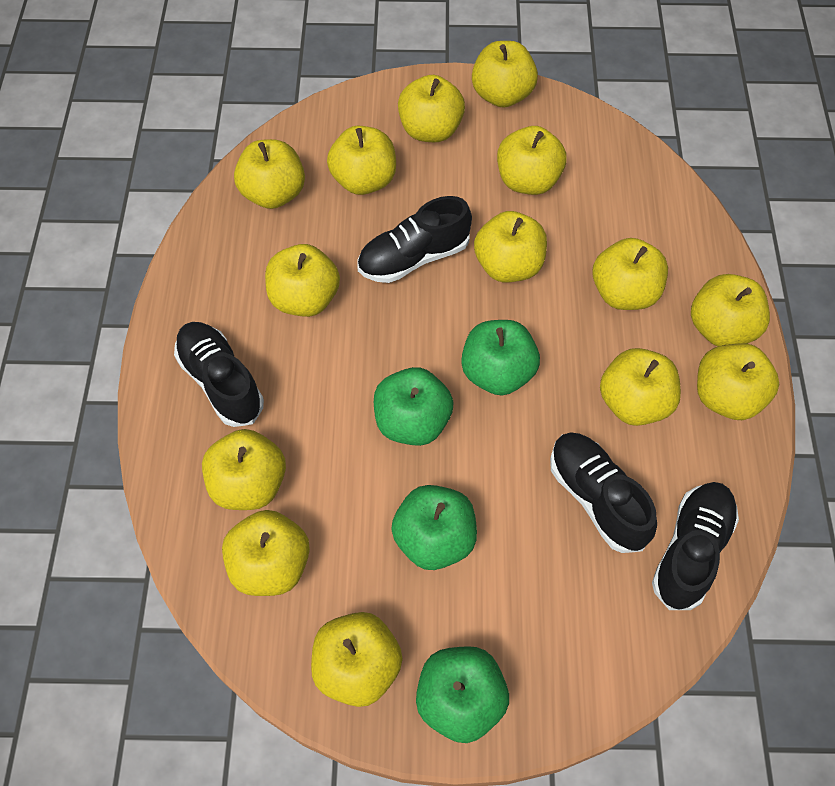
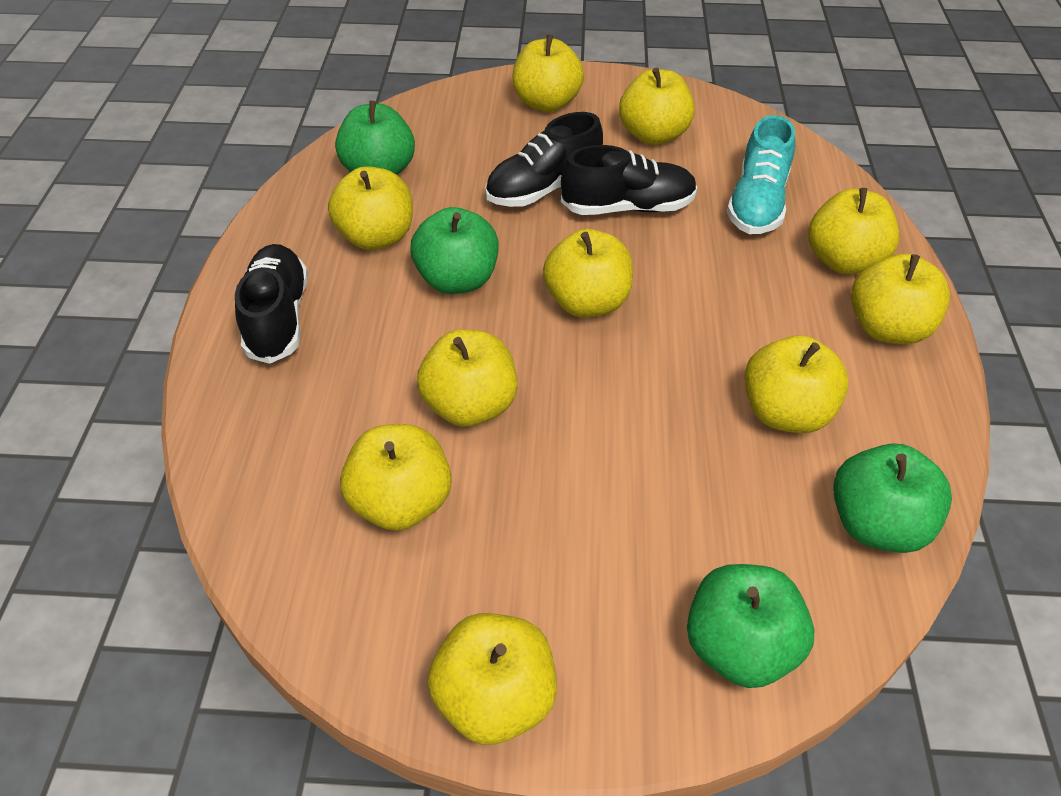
black shoe: 4 -> 3
turquoise shoe: 0 -> 1
yellow apple: 14 -> 10

